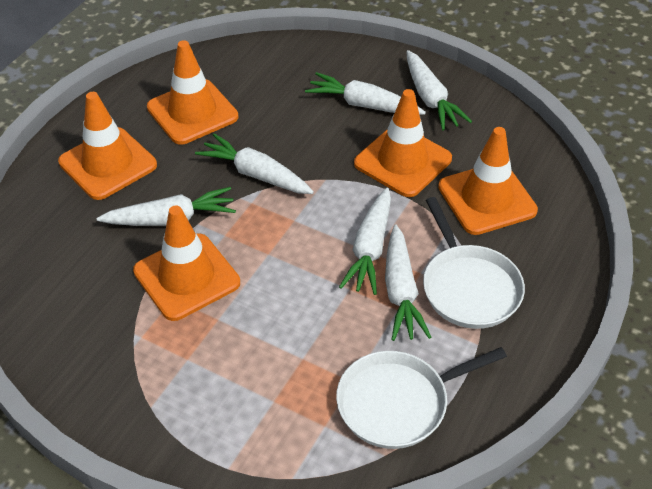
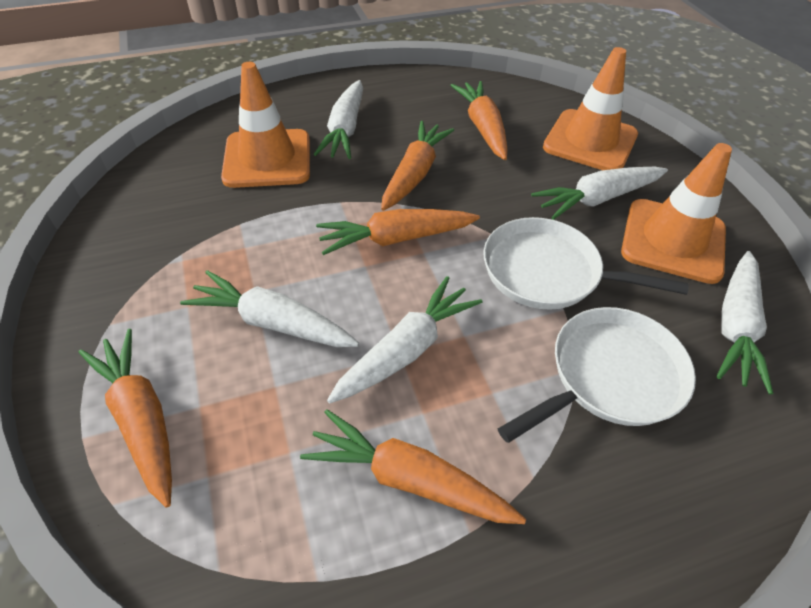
orange carrot: 0 -> 5
orange traffic cone: 5 -> 3
white carrot: 6 -> 5

